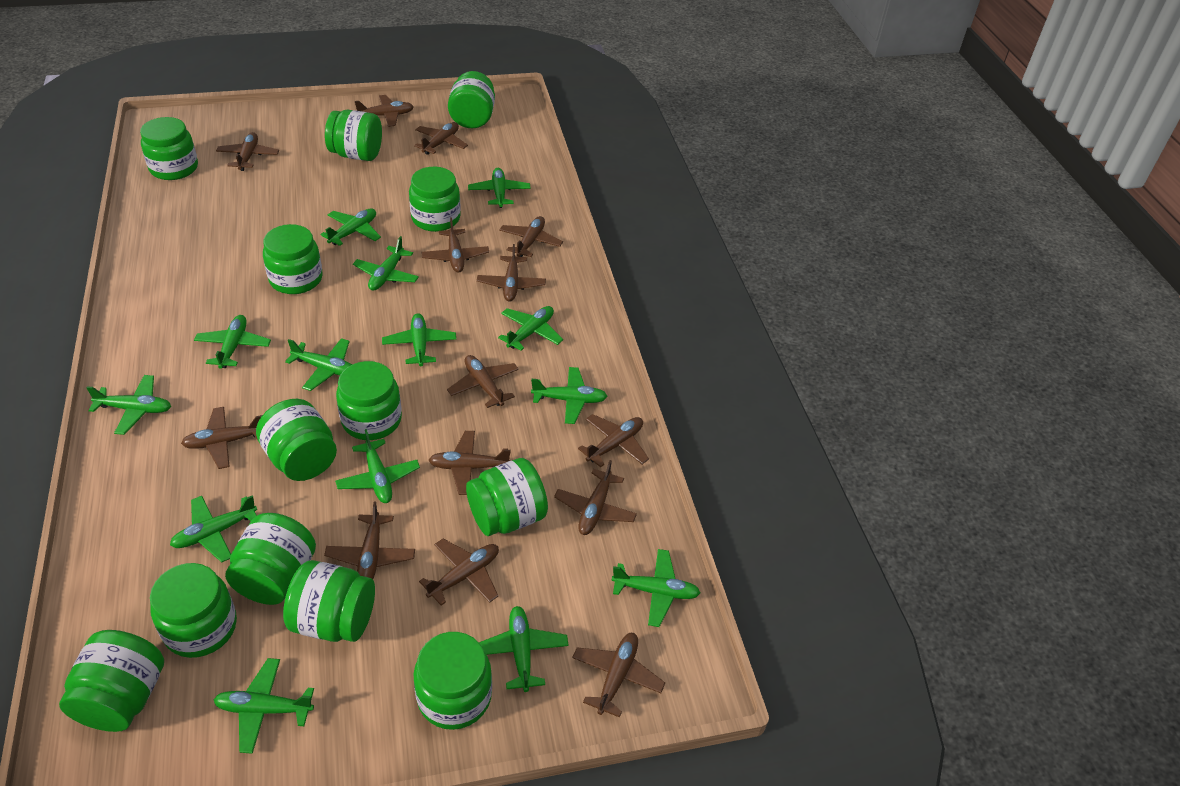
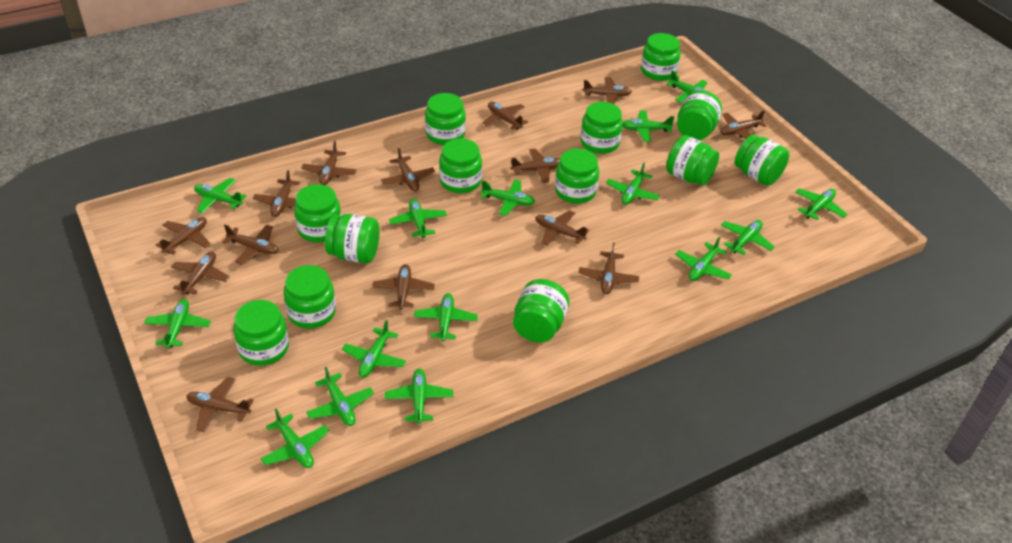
green plane: 14 -> 15

